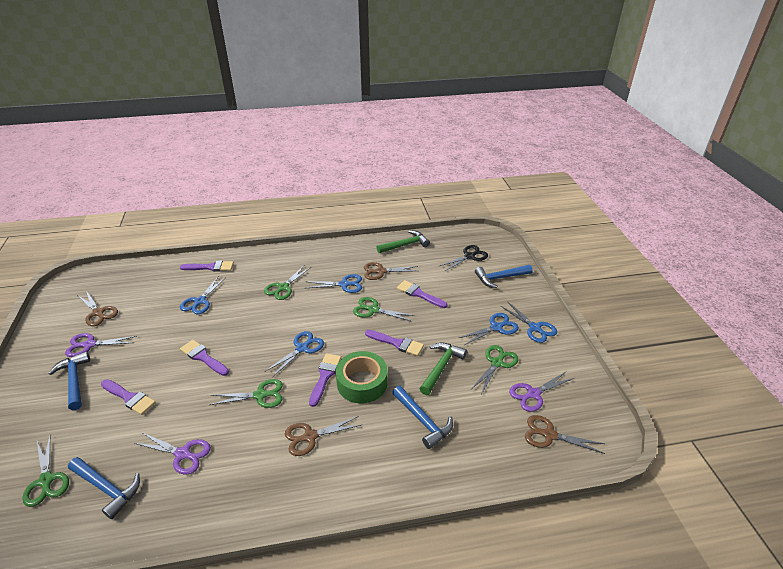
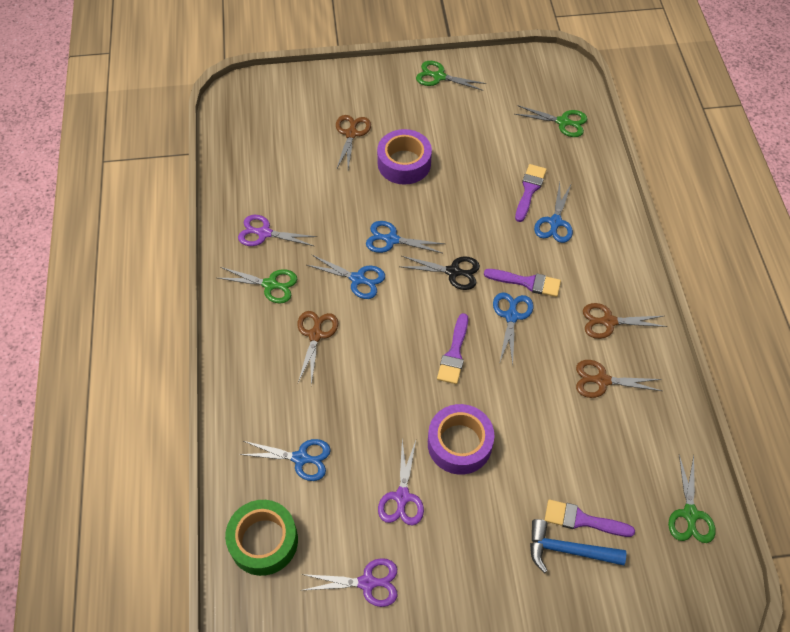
blue hammer: 4 -> 1
green hammer: 2 -> 0
green scissors: 5 -> 4
purple brush: 6 -> 4
purple tape: 0 -> 2

